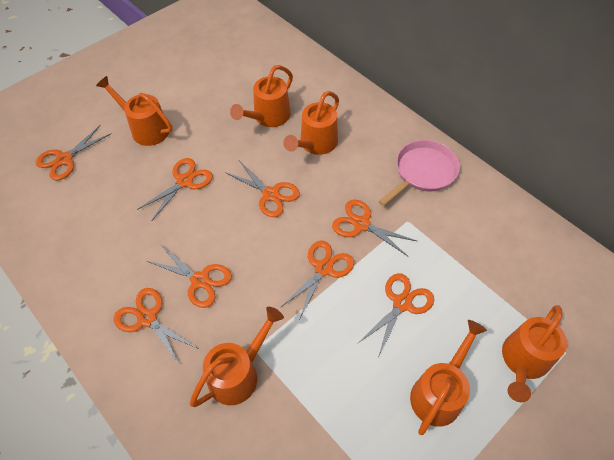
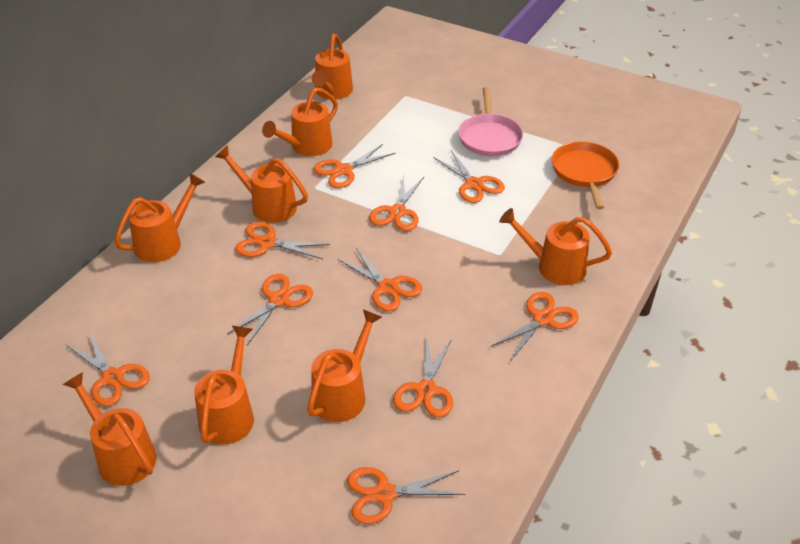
orange pan: 0 -> 1
orange scissors: 8 -> 10
orange watering can: 6 -> 8

